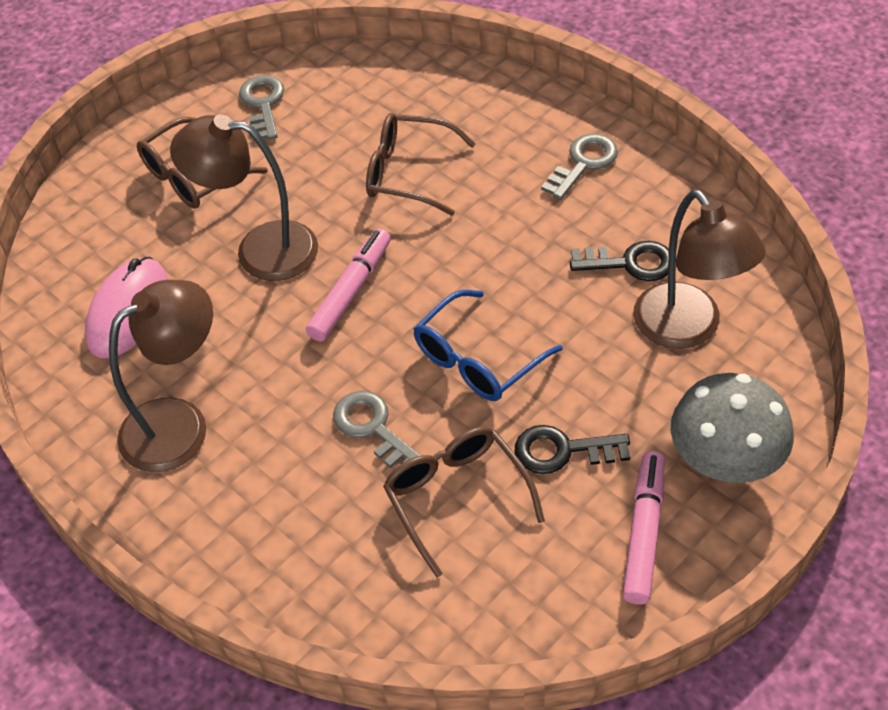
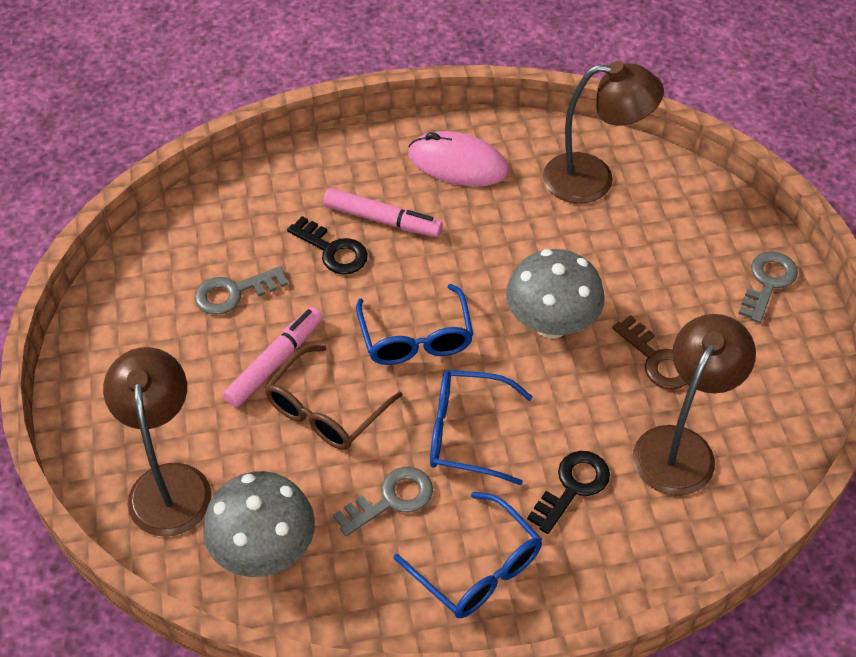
blue glasses: 1 -> 3
brown glasses: 3 -> 1
brown key: 0 -> 1
grey mushroom: 1 -> 2

